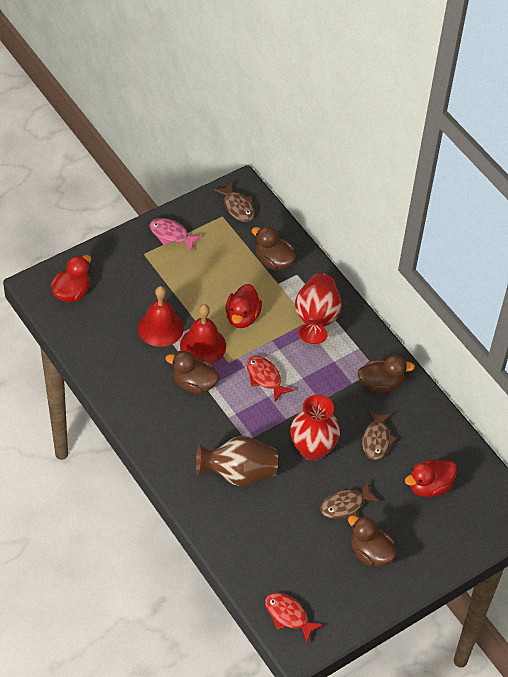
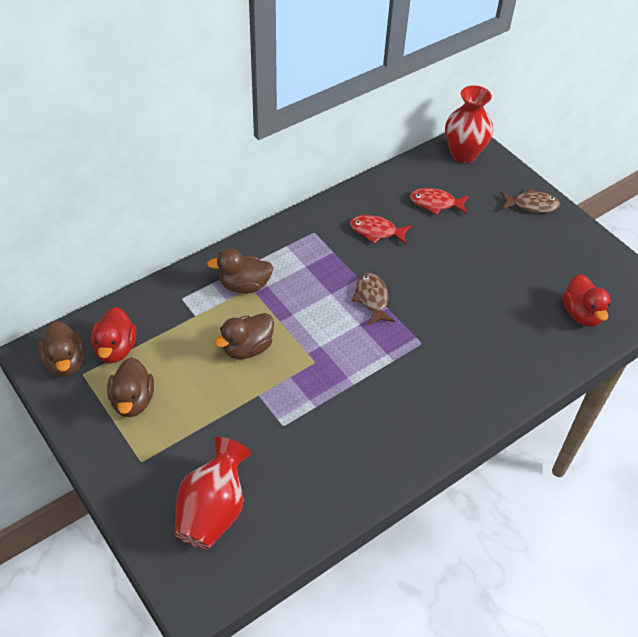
brown fish: 3 -> 2
brown vase: 1 -> 0
pink fish: 1 -> 0
red bell: 2 -> 0
red duck: 3 -> 2

